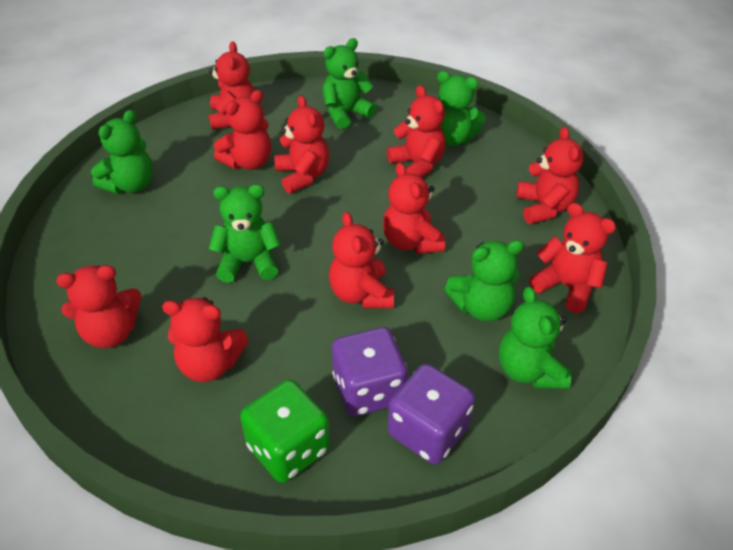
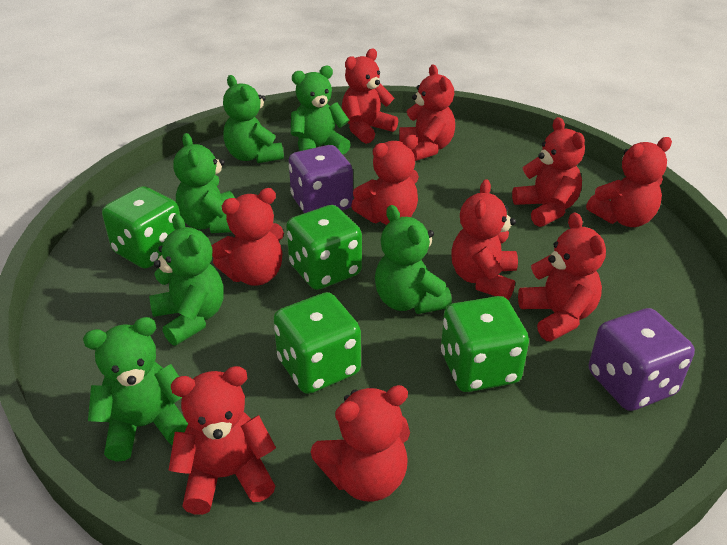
green dice: 1 -> 4

